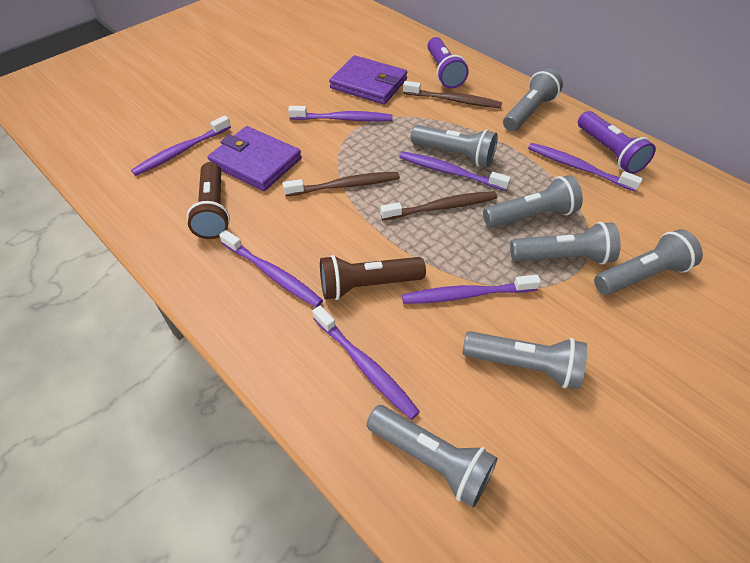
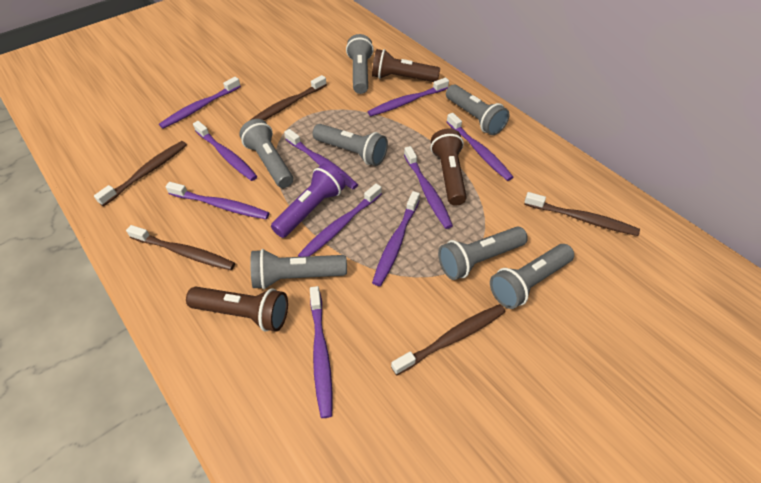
brown flashlight: 2 -> 3
brown toothbrush: 3 -> 5
purple flashlight: 2 -> 1
purple toothbrush: 7 -> 10
purple wallet: 2 -> 0

